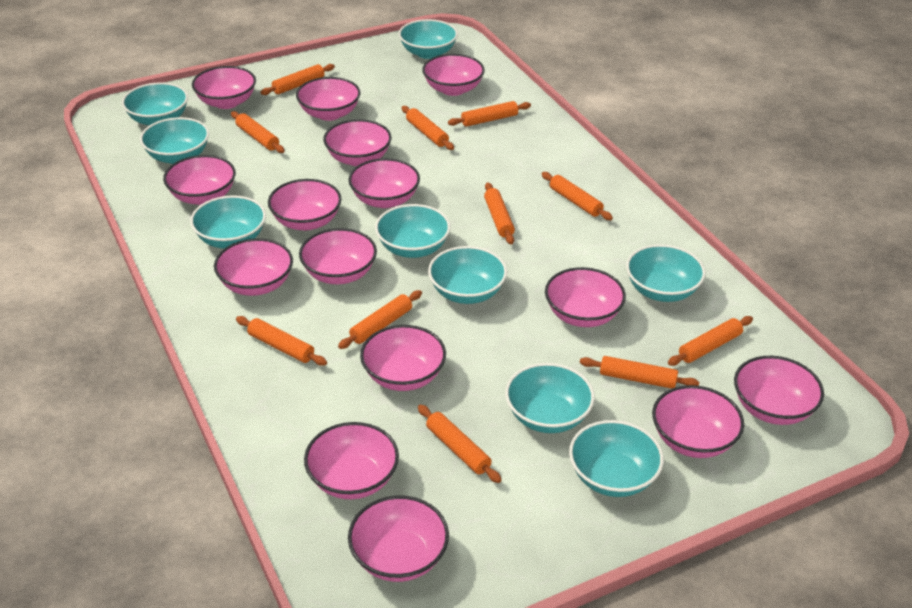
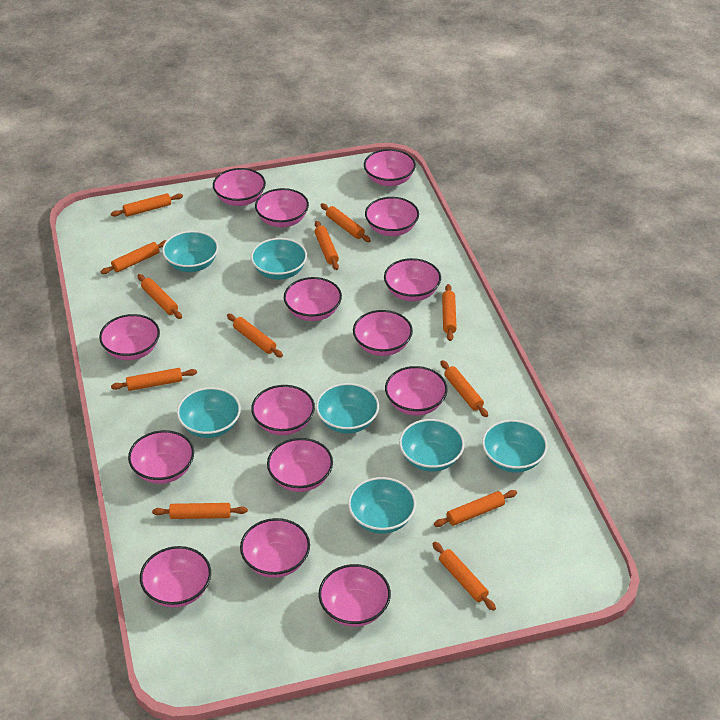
orange rolling pin: 11 -> 12
turquoise bowl: 9 -> 7

